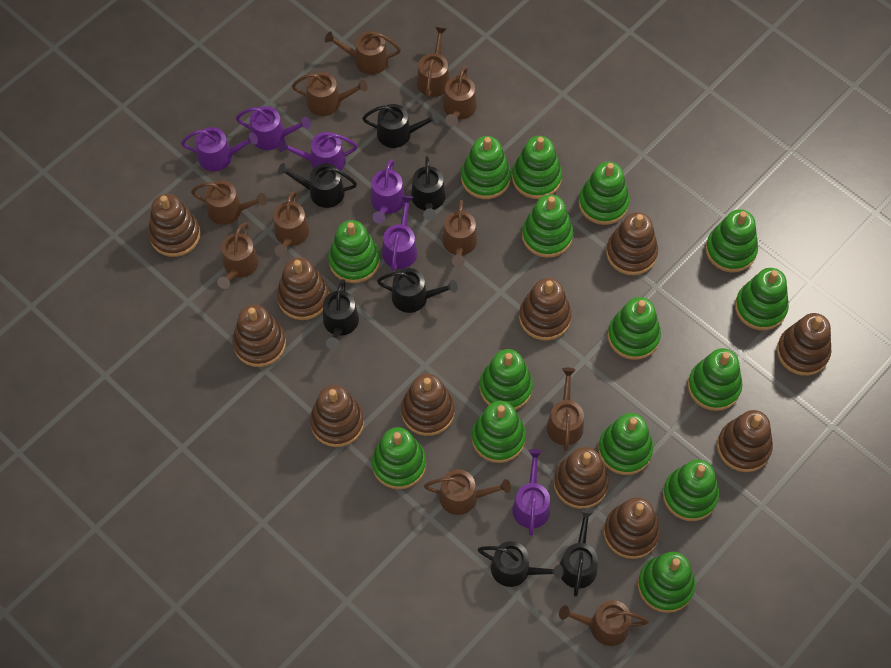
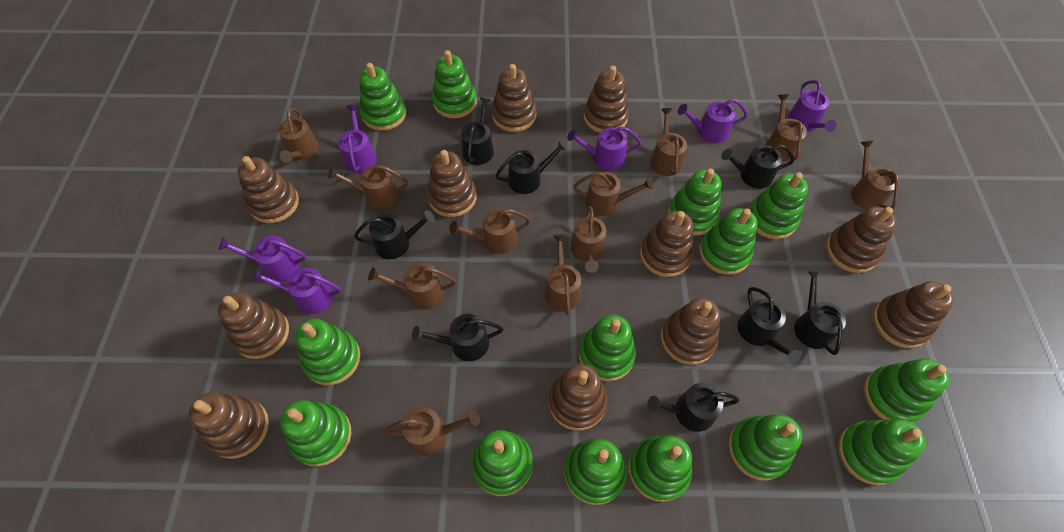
black watering can: 7 -> 8
green stacking toy: 15 -> 14

